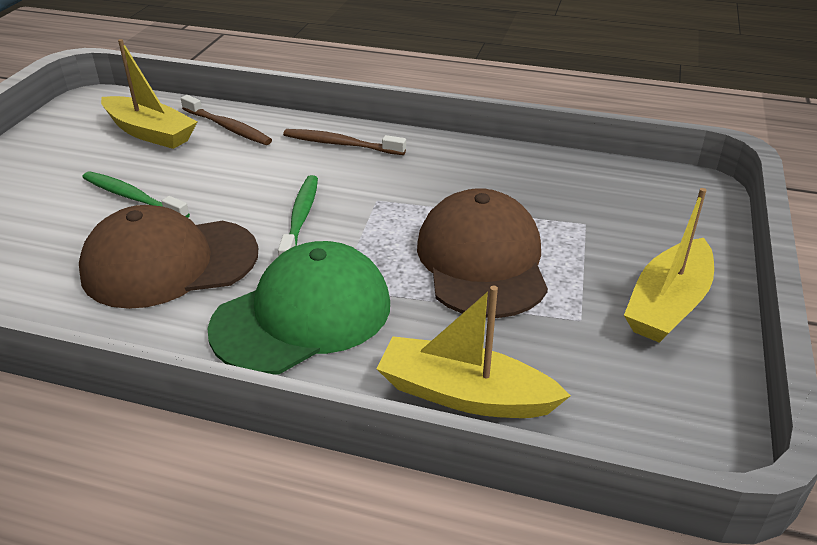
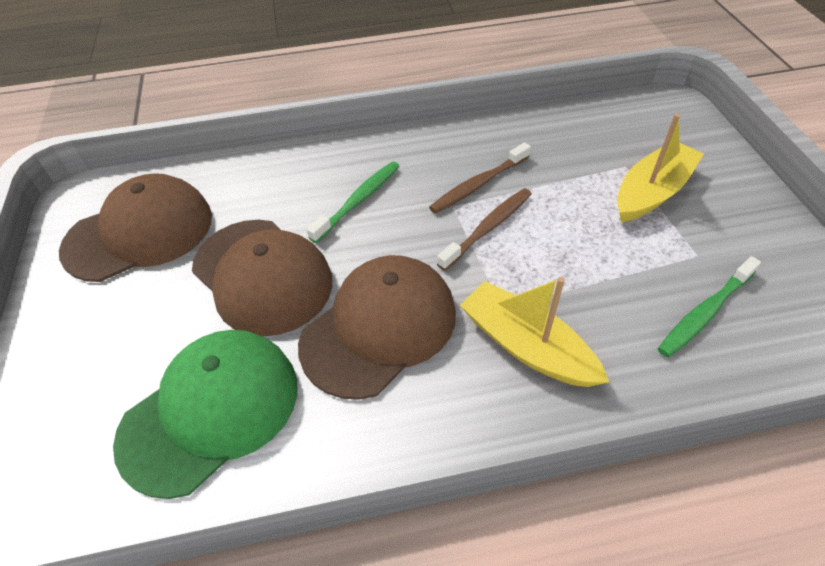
brown cap: 2 -> 3
yellow boat: 3 -> 2

